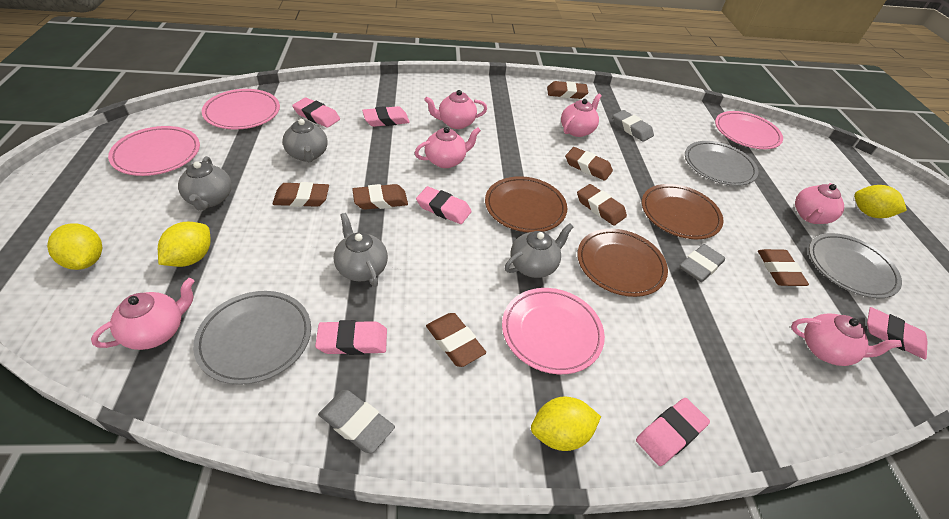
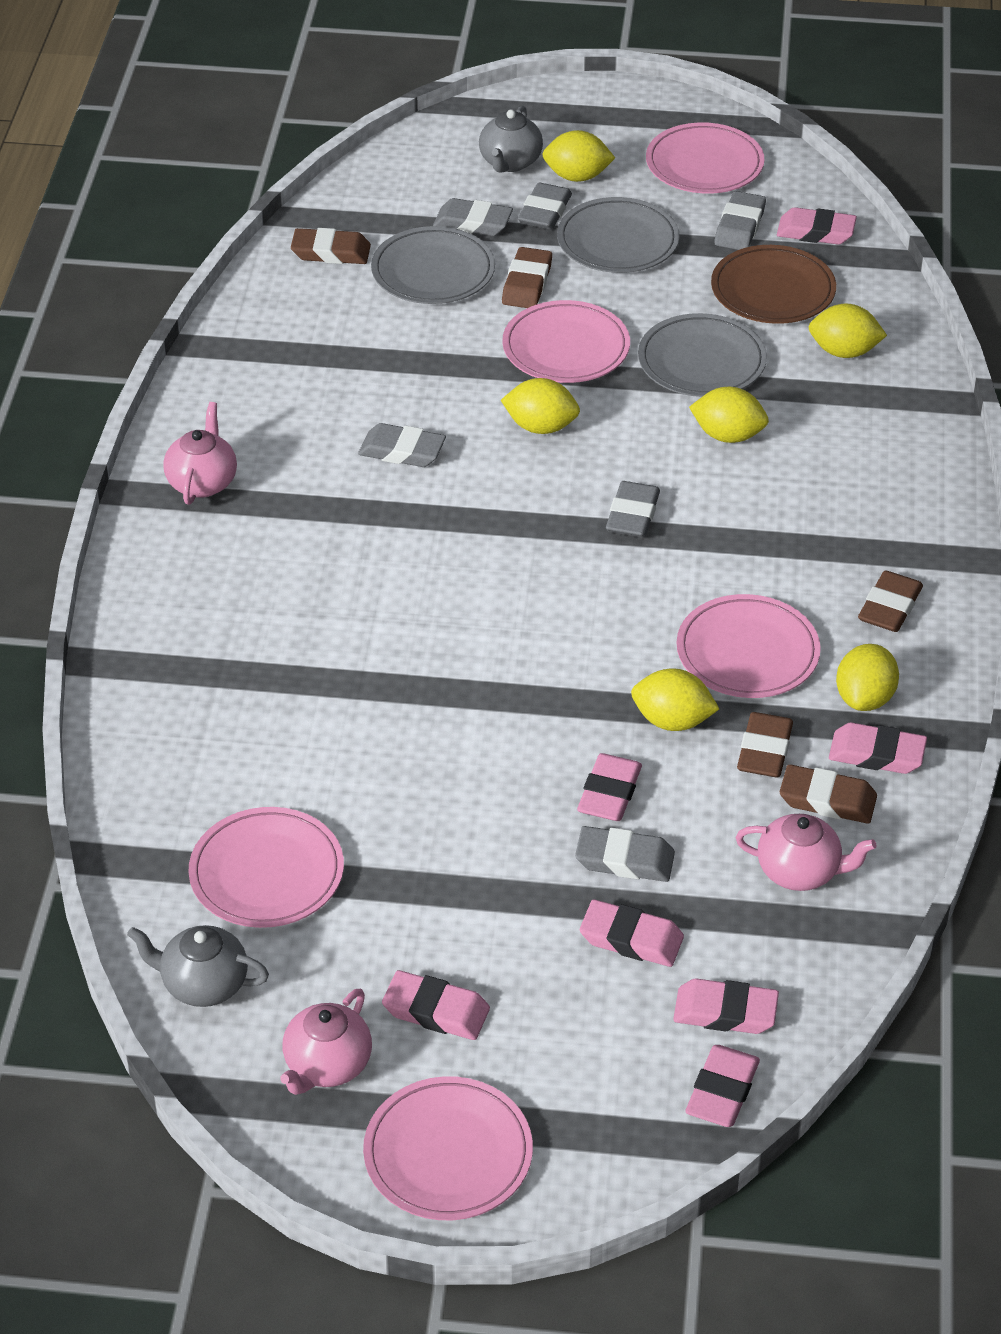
brown eraser: 7 -> 5
brown plate: 3 -> 1
grey eraser: 3 -> 6
grey teapot: 4 -> 2
pink eraser: 6 -> 7
pink plate: 4 -> 5
pink teapot: 6 -> 3
yellow lemon: 4 -> 6

